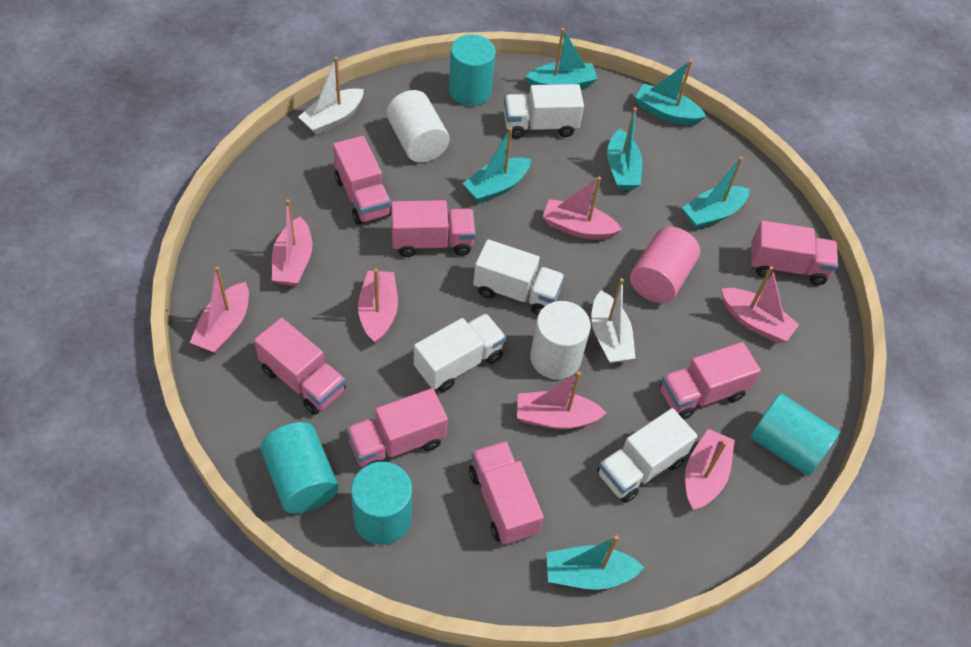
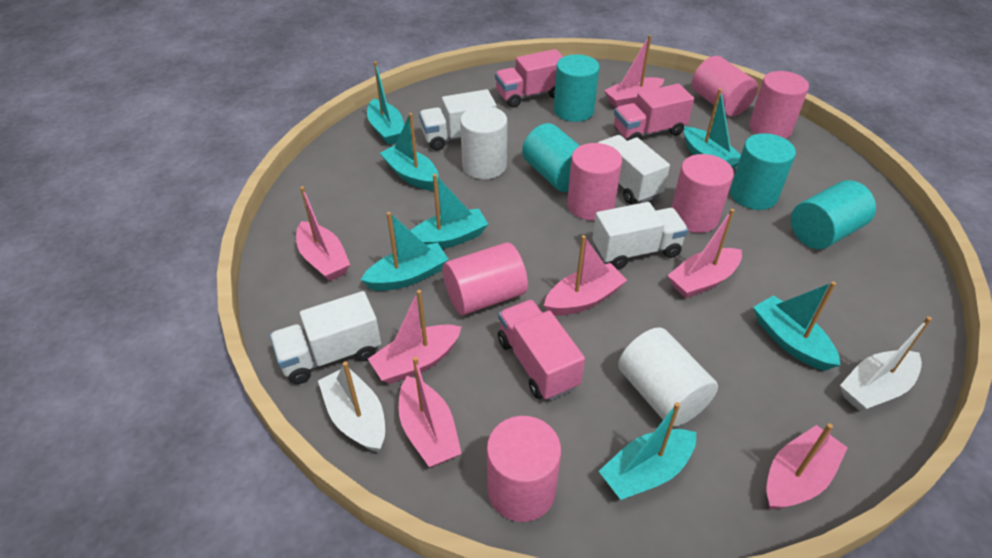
pink cylinder: 1 -> 6
pink truck: 7 -> 3
turquoise boat: 6 -> 7

